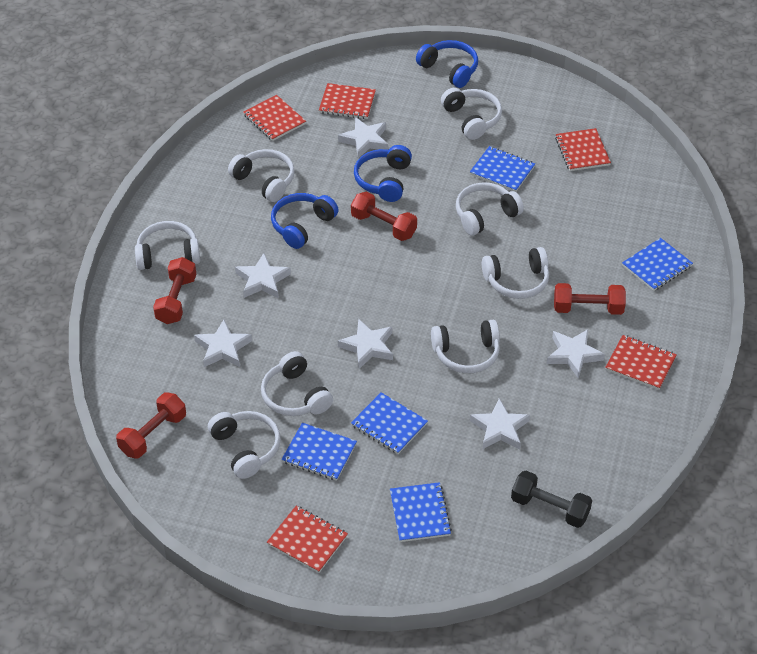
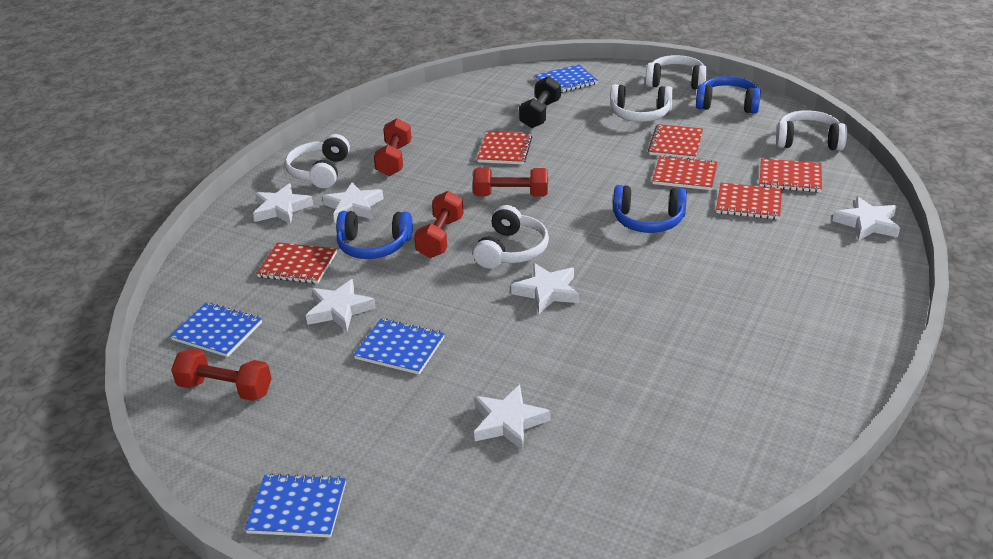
blue notebook: 5 -> 4
red notebook: 5 -> 6
white headphones: 8 -> 5

